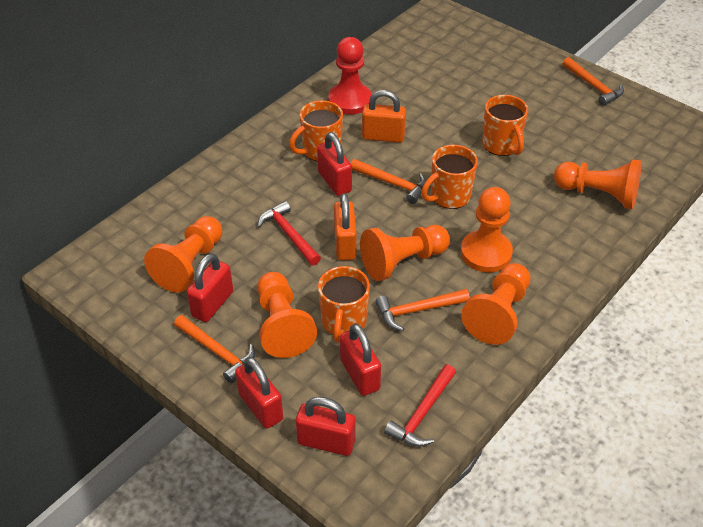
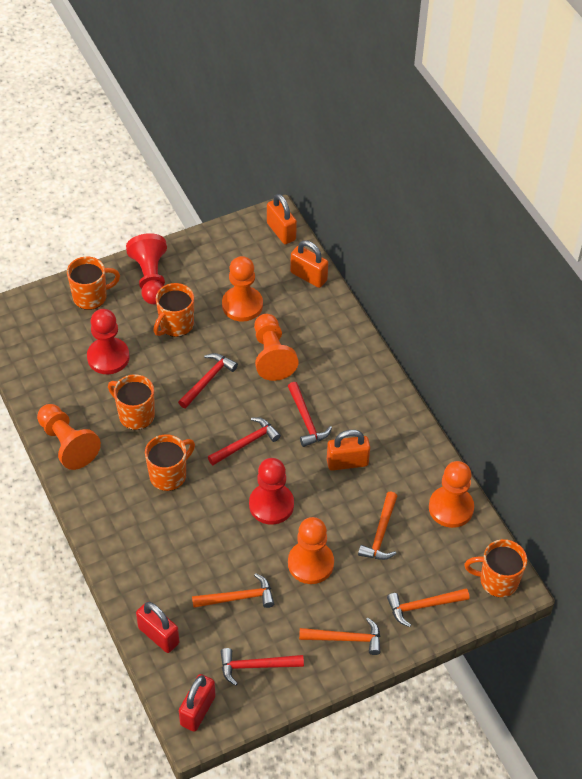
orange mug: 4 -> 5
orange padlock: 2 -> 3
orange pawn: 6 -> 5
red hammer: 2 -> 4
red padlock: 5 -> 2
red pawn: 1 -> 3

